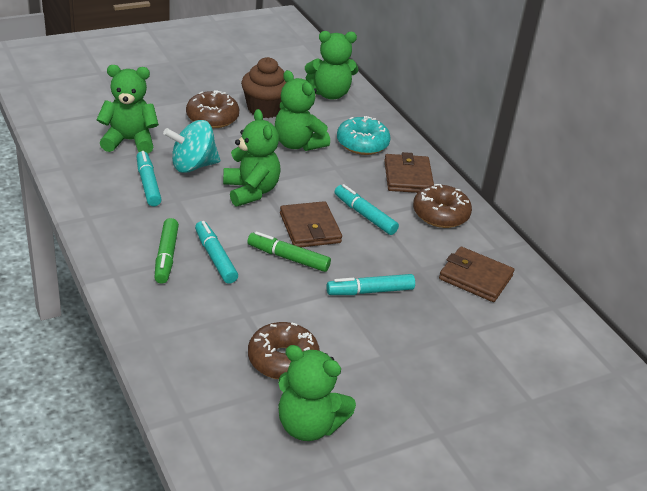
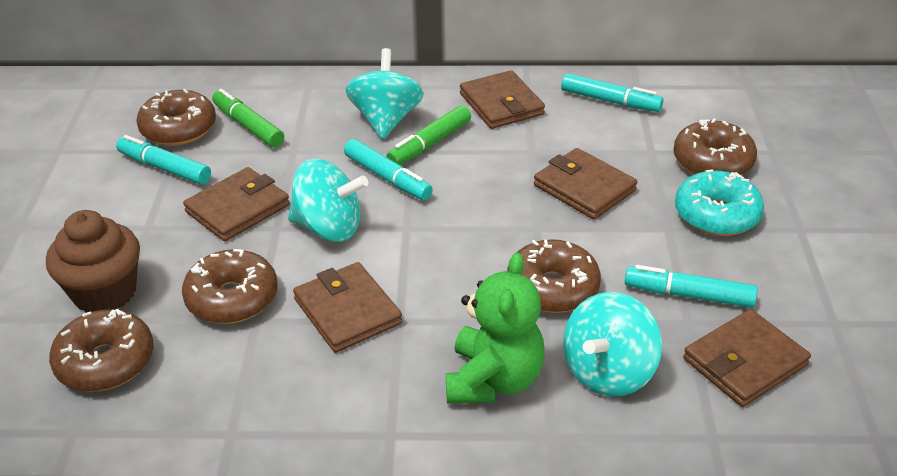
brown donut: 3 -> 5
brown wallet: 3 -> 5
green teddy bear: 5 -> 1
turquoise spinning top: 1 -> 3

